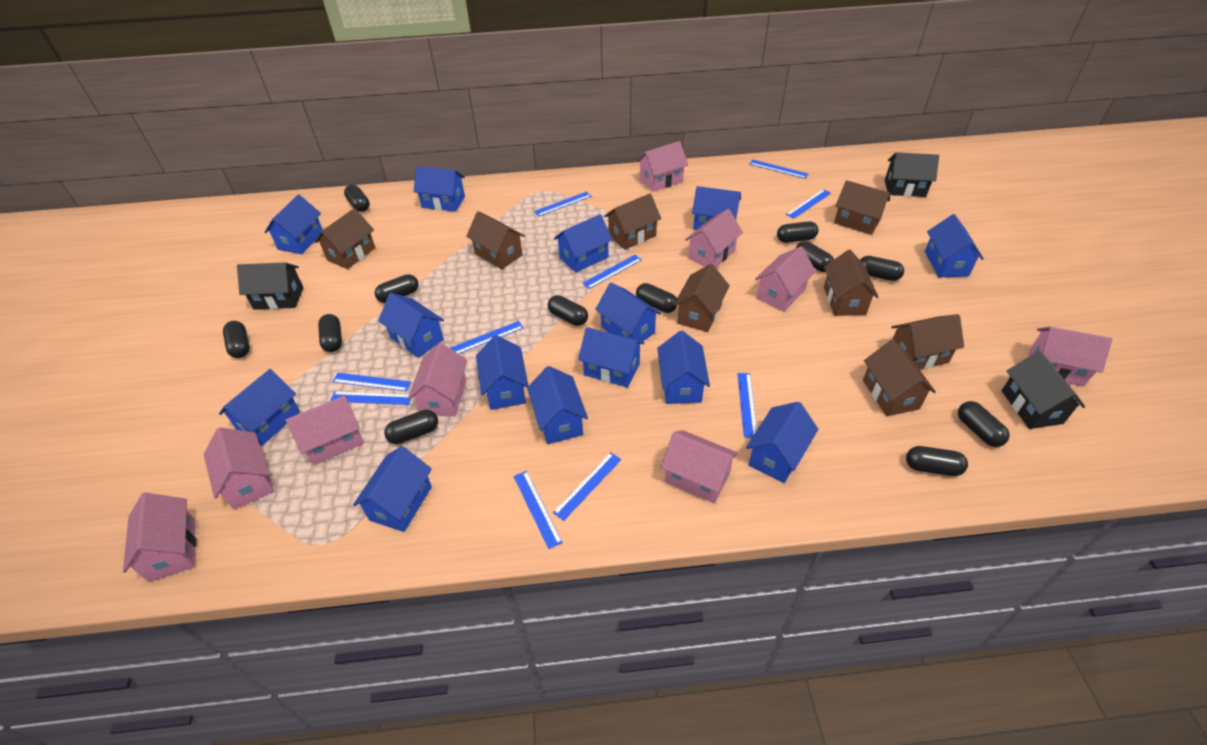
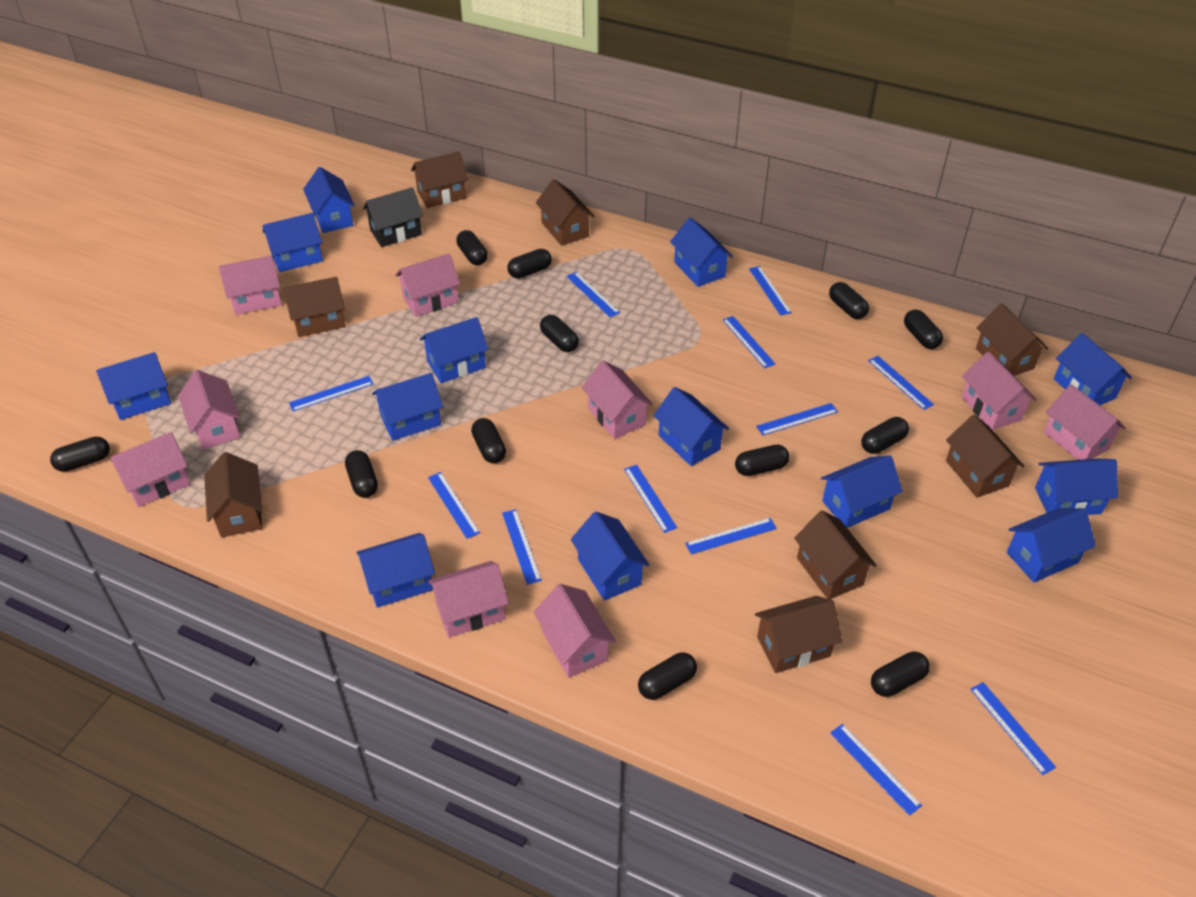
black house: 3 -> 1
blue house: 14 -> 13
blue ruler: 10 -> 12

